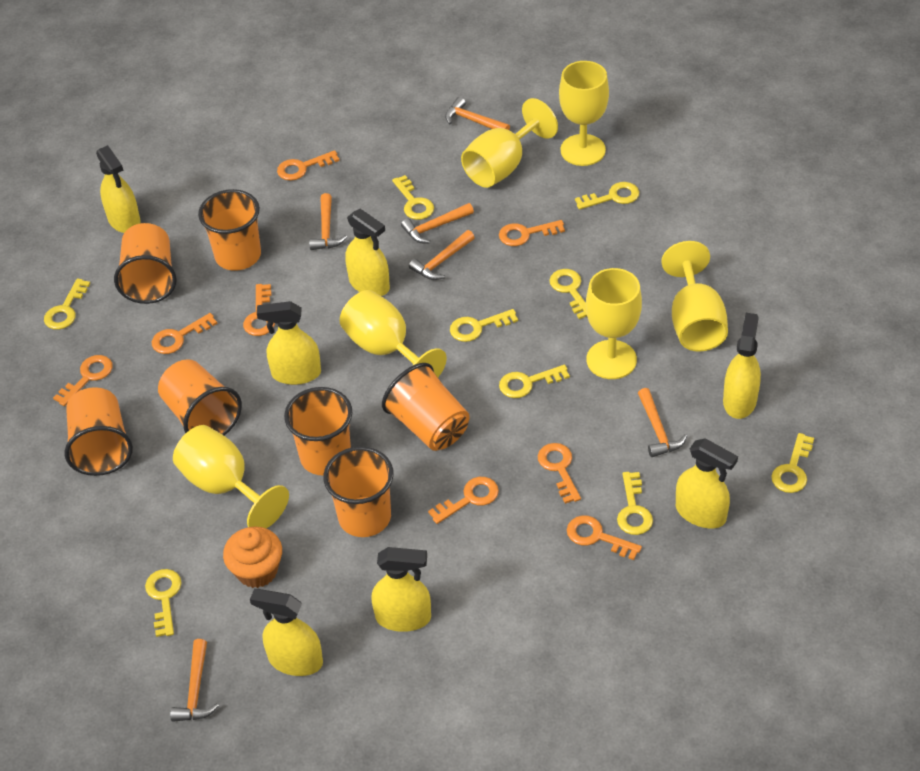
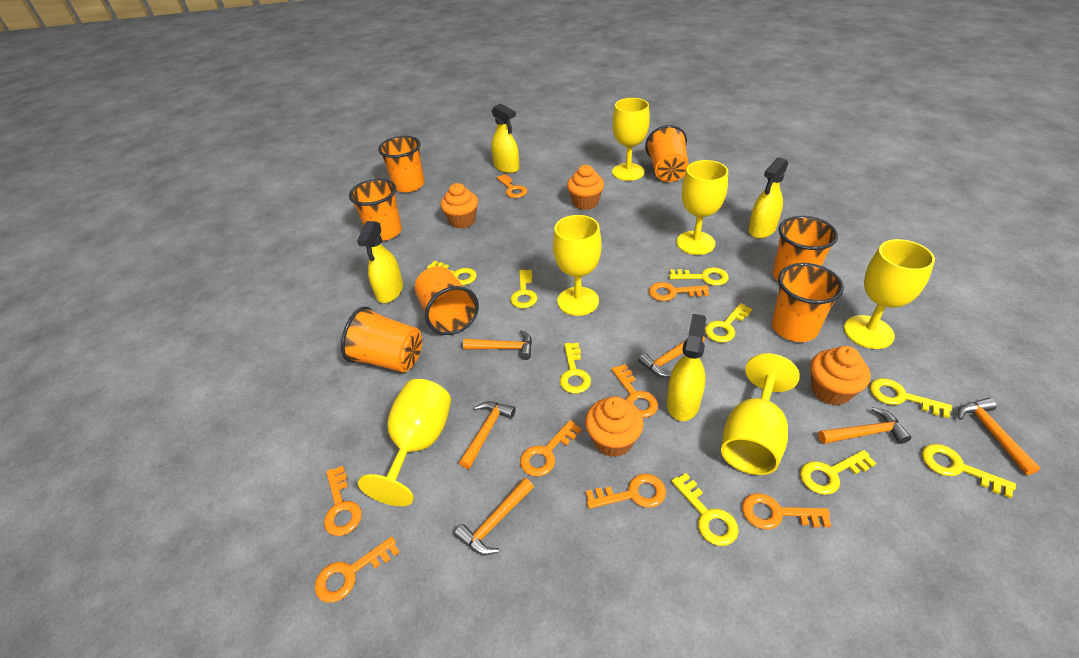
orange cupcake: 1 -> 4
yellow spray bottle: 7 -> 4

